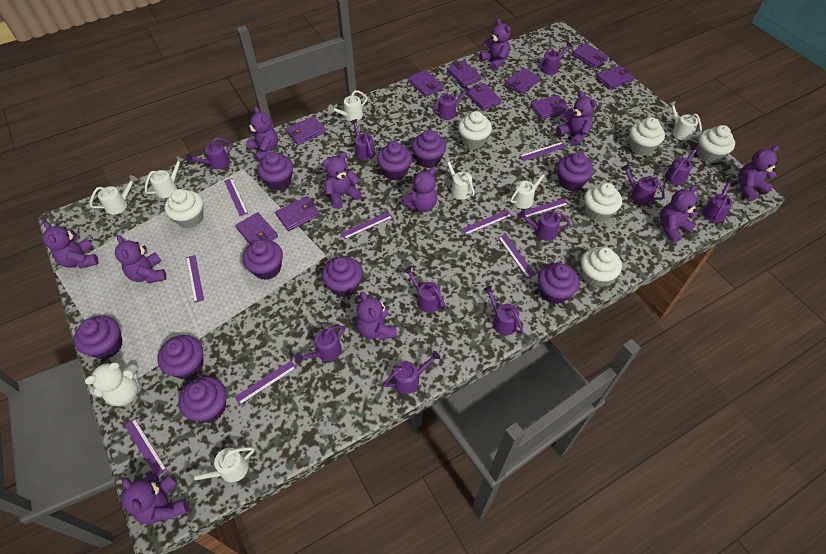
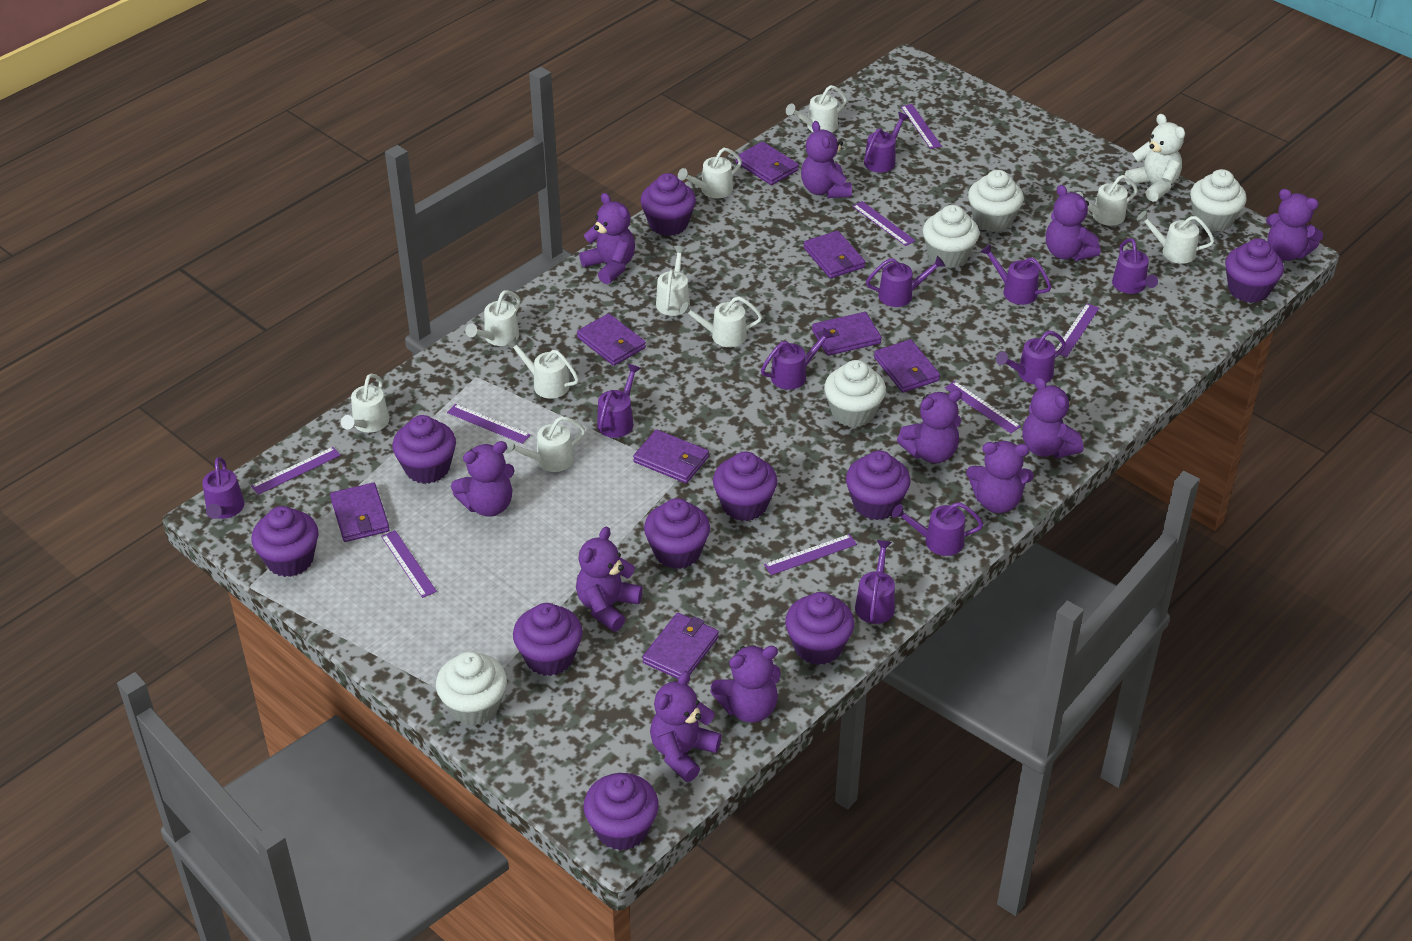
purple ruler: 9 -> 8
purple wallet: 10 -> 8
purple watering can: 12 -> 10
white cupcake: 6 -> 5
white watering can: 7 -> 10

